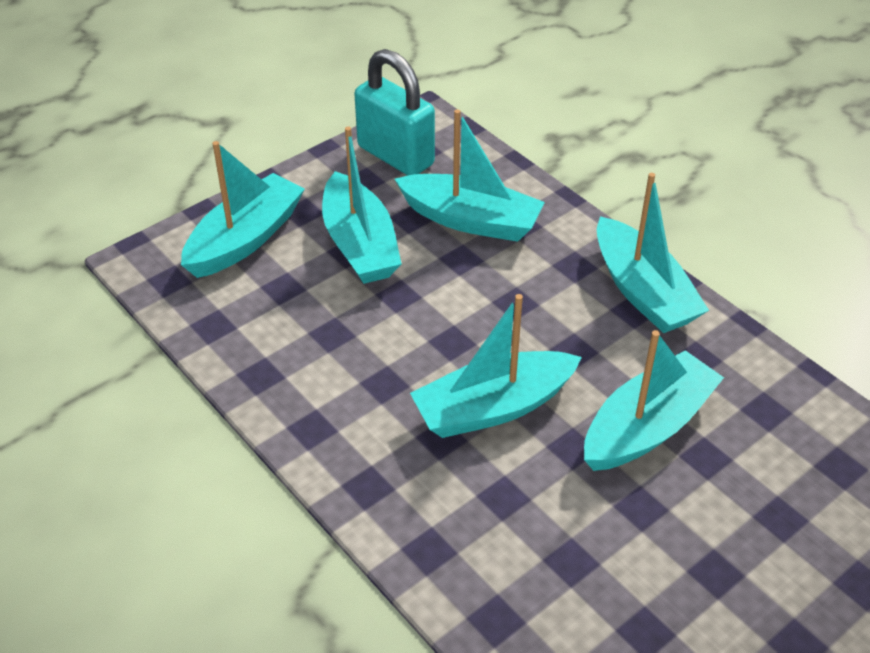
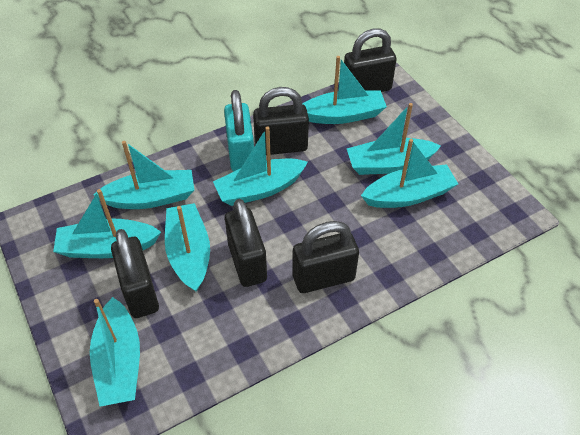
black padlock: 0 -> 5
turquoise boat: 6 -> 8

